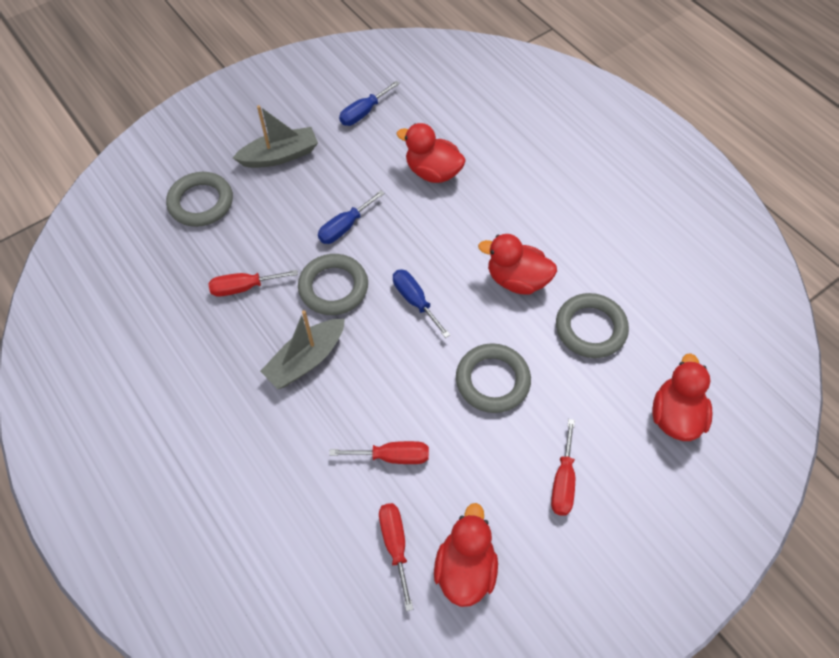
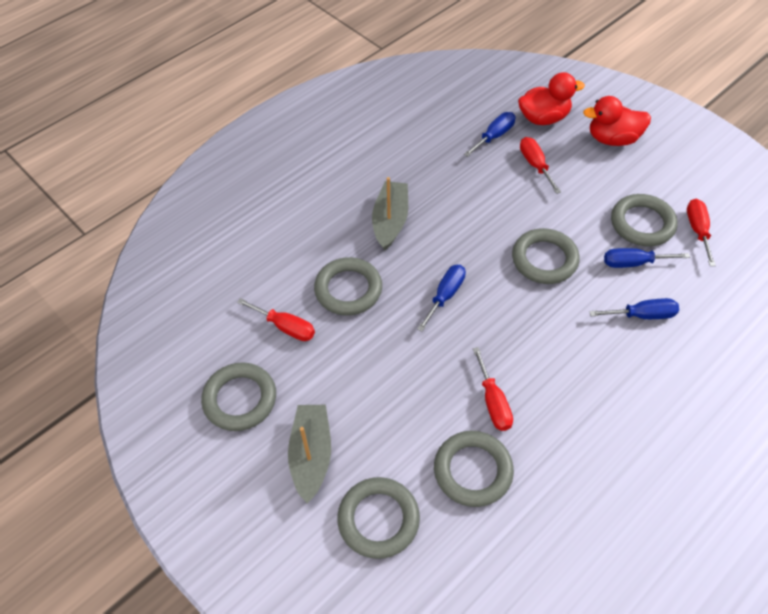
blue screwdriver: 3 -> 4
grey ring: 4 -> 6
red duck: 4 -> 2

